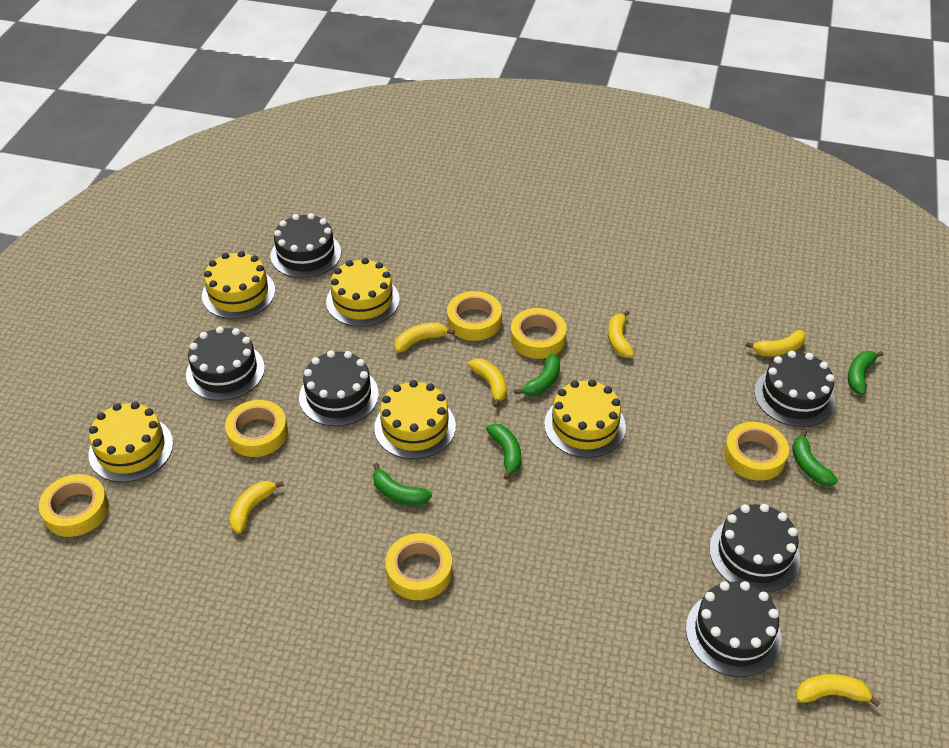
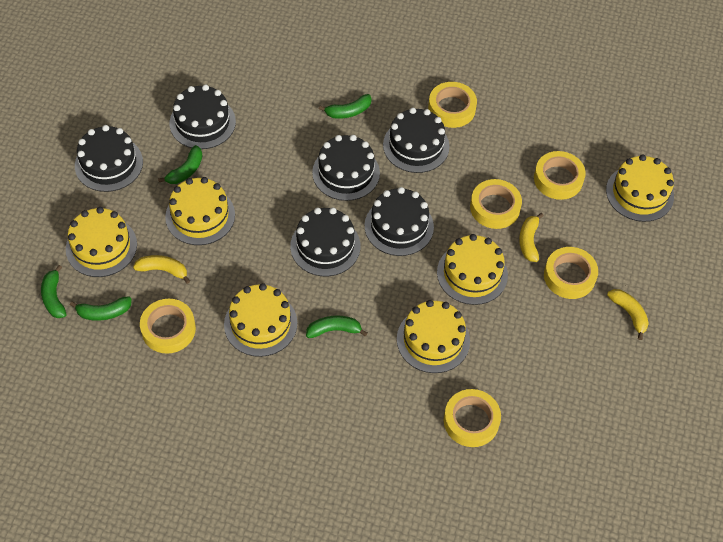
yellow banana: 6 -> 3
yellow cake: 5 -> 6

